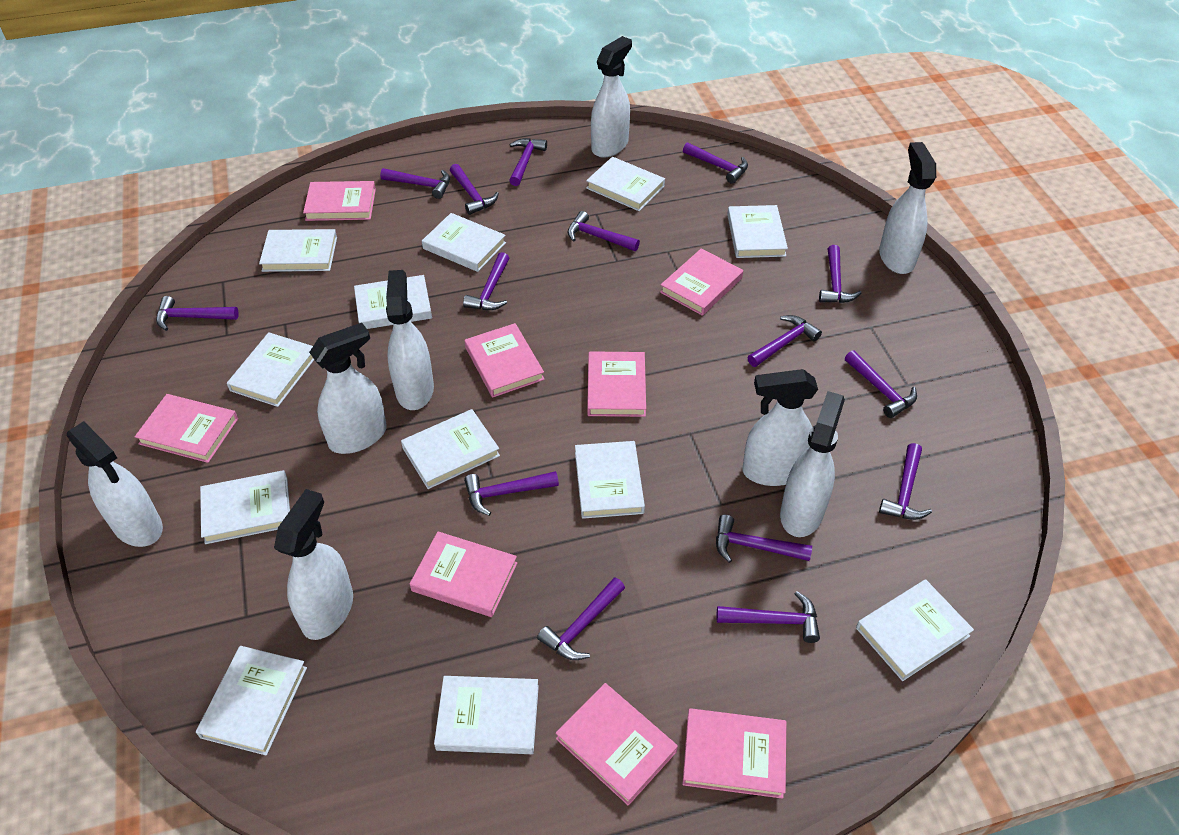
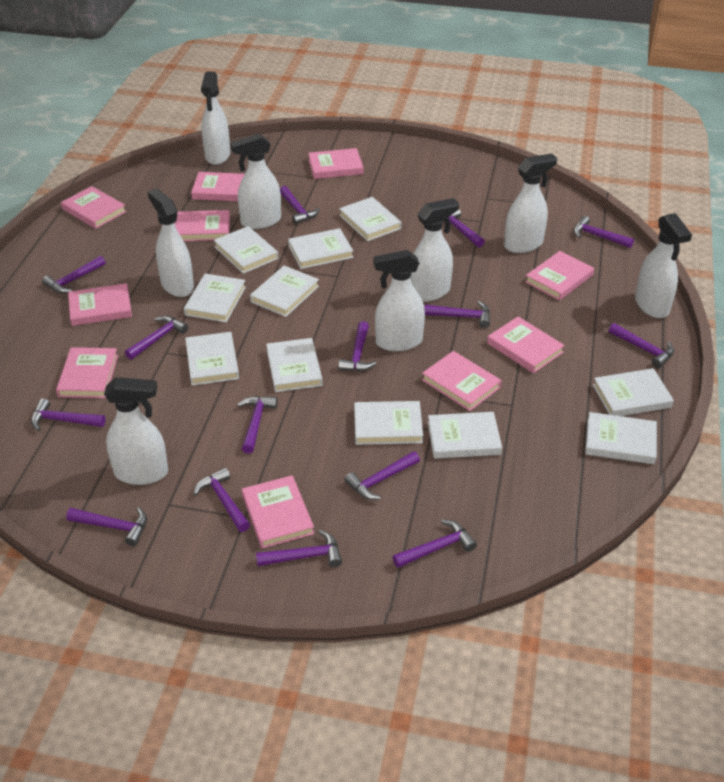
pink book: 8 -> 10
white book: 12 -> 11

